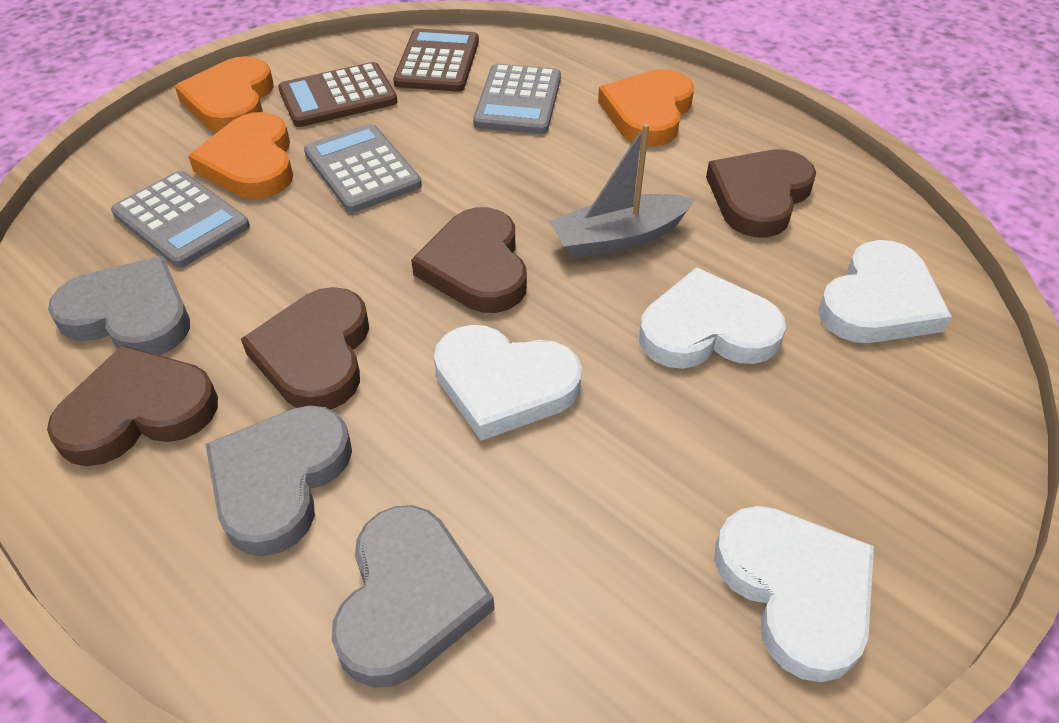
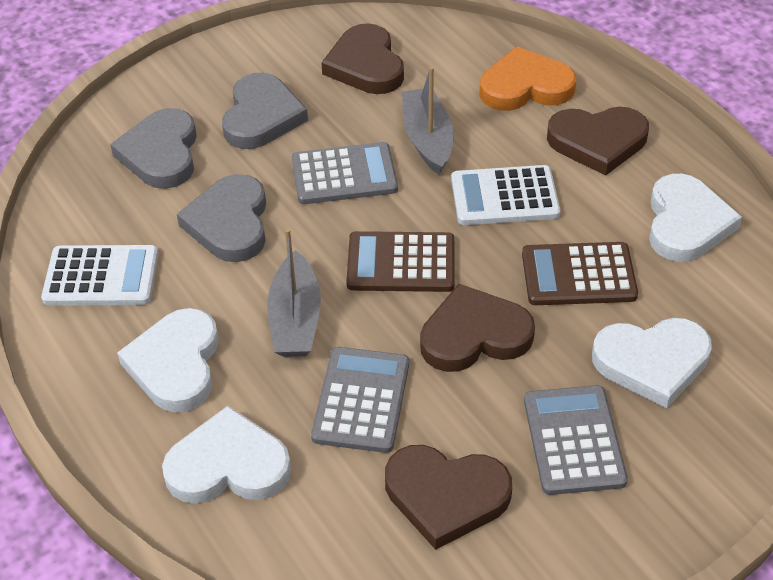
grey boat: 1 -> 2
orange heart: 3 -> 1
white calculator: 0 -> 2

